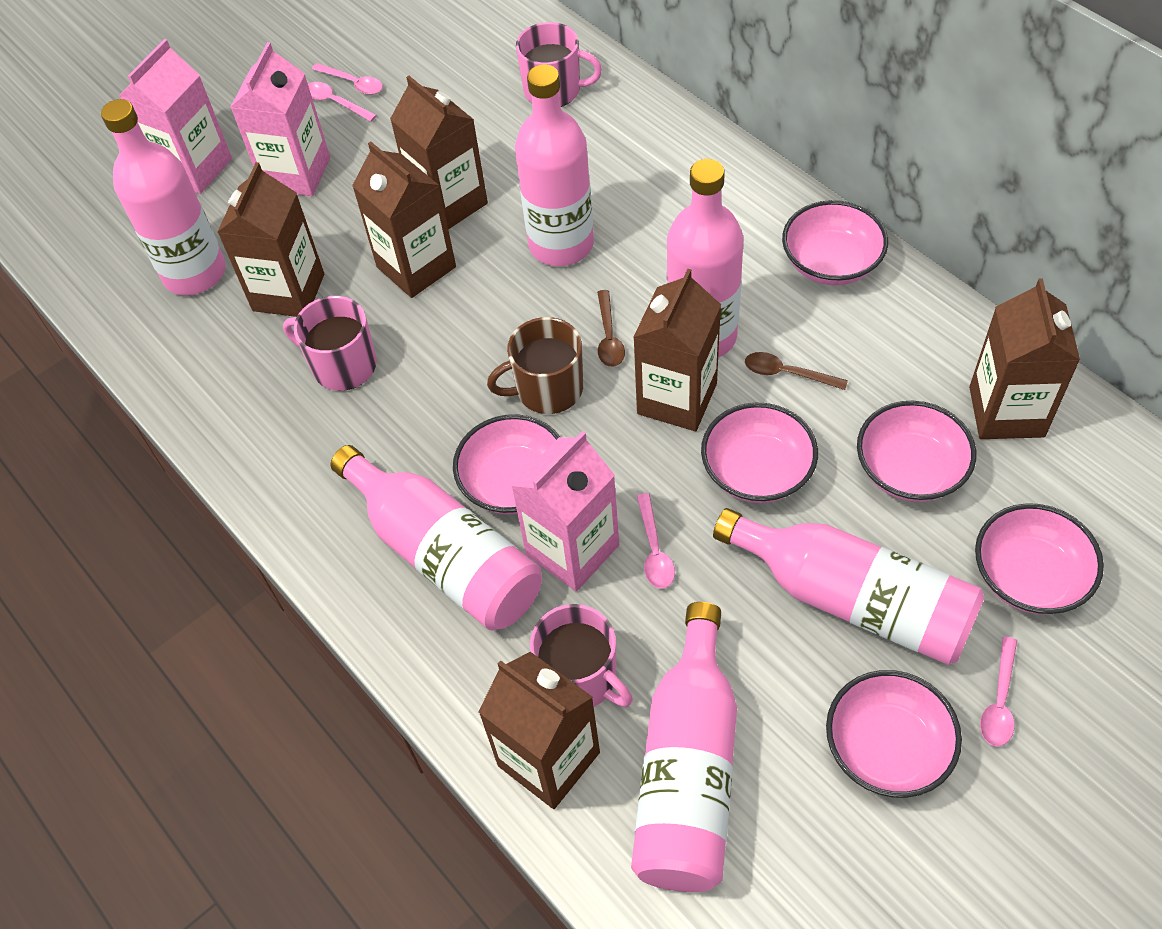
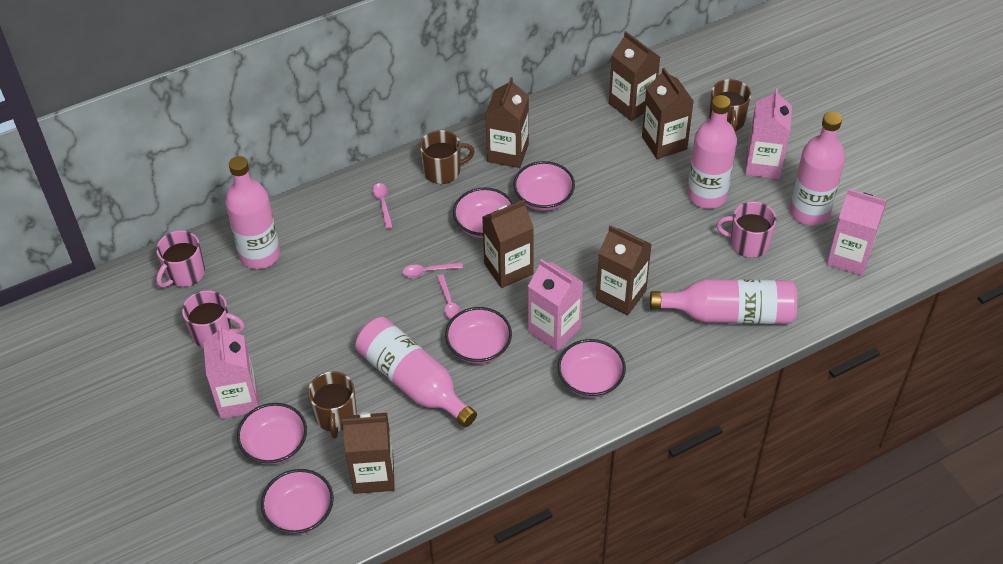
brown mug: 1 -> 3
brown spoon: 2 -> 0
pink bottle: 6 -> 5
pink carton: 3 -> 4
pink spoon: 4 -> 3

